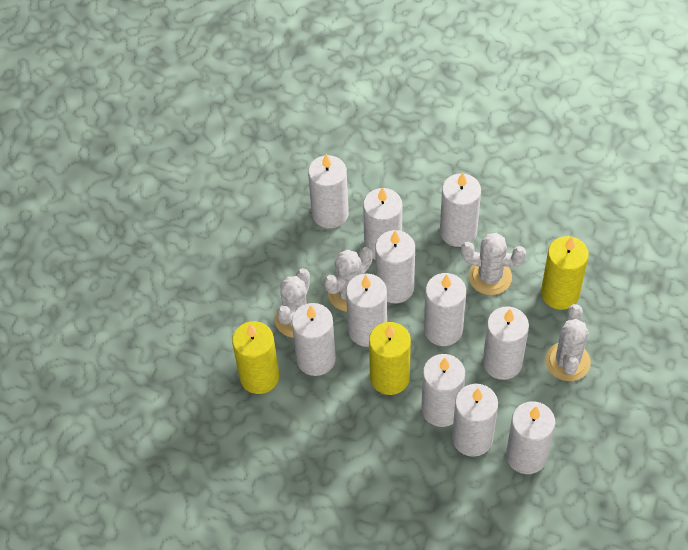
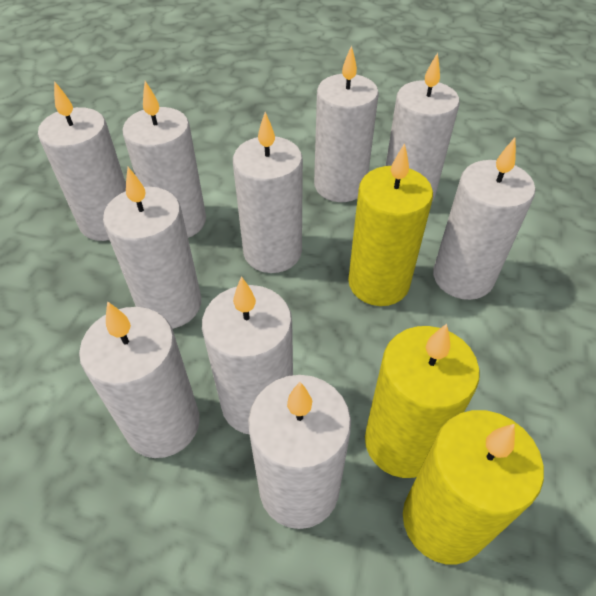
white cactus: 4 -> 0
white candle: 11 -> 10

